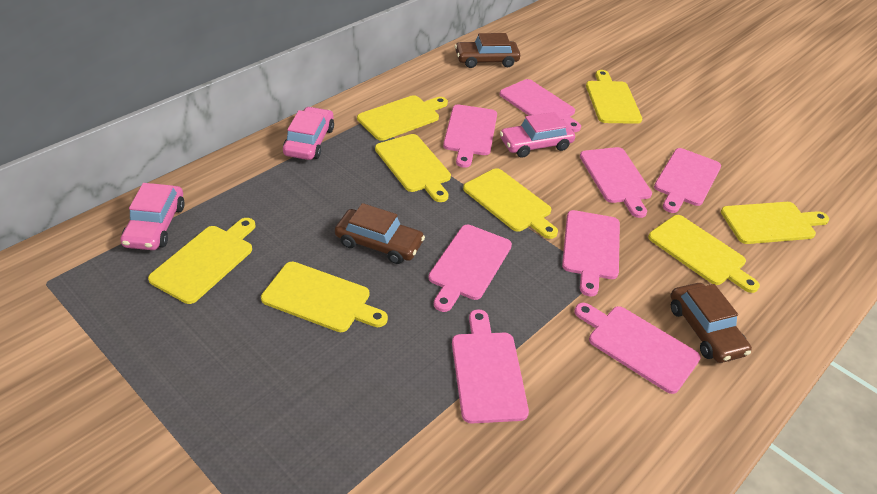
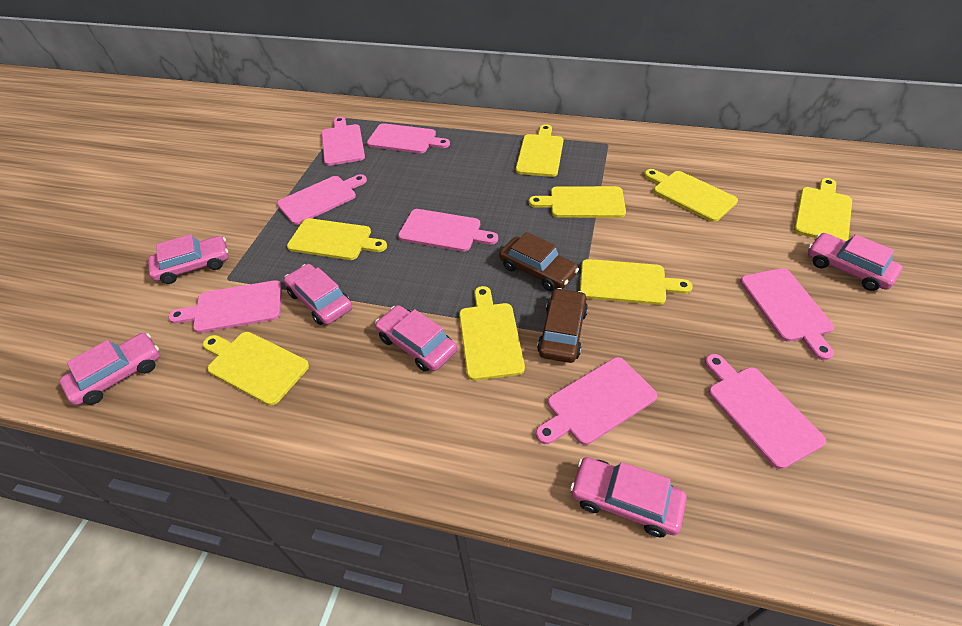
brown car: 3 -> 2
pink car: 3 -> 6

